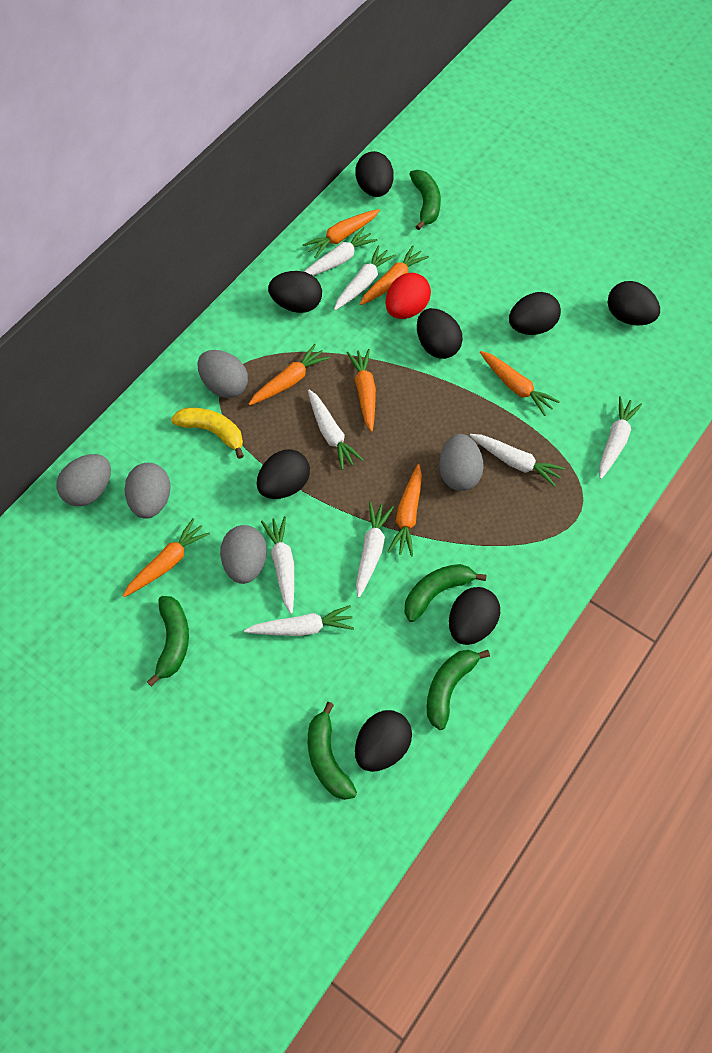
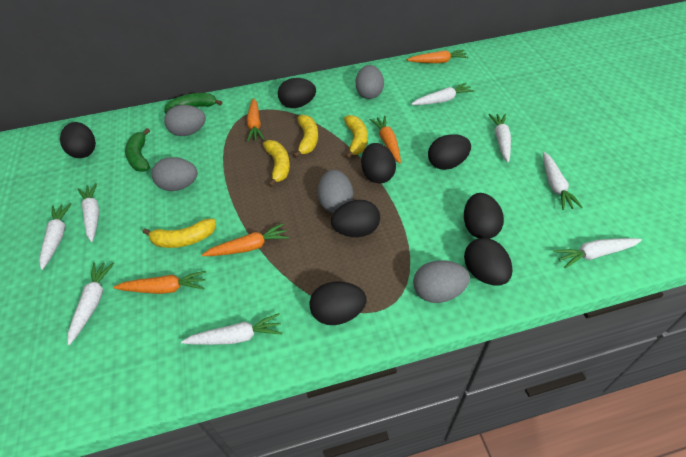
green banana: 5 -> 2
orange carrot: 7 -> 5
red egg: 1 -> 0
yellow banana: 1 -> 4

